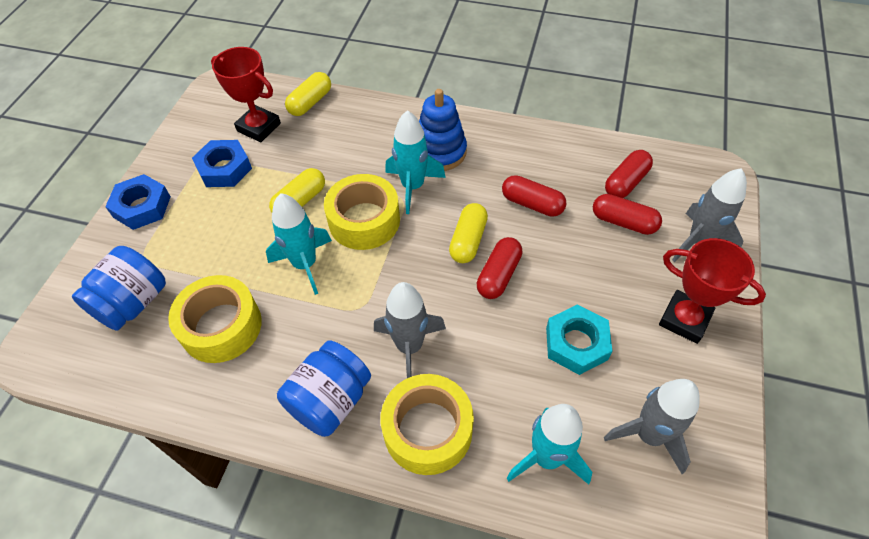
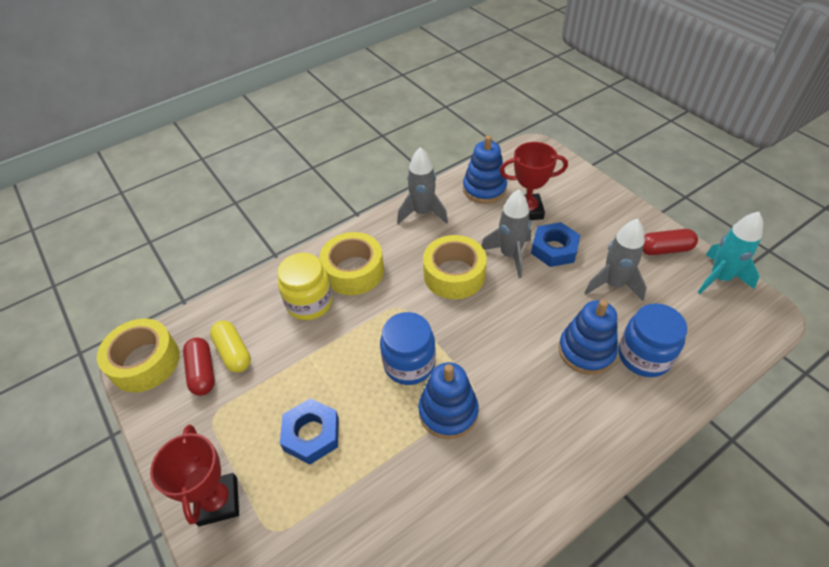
blue stacking toy: 1 -> 3
red capsule: 4 -> 2
turquoise nut: 1 -> 0
turquoise rocket: 3 -> 1
yellow capsule: 3 -> 1
yellow jar: 0 -> 1

